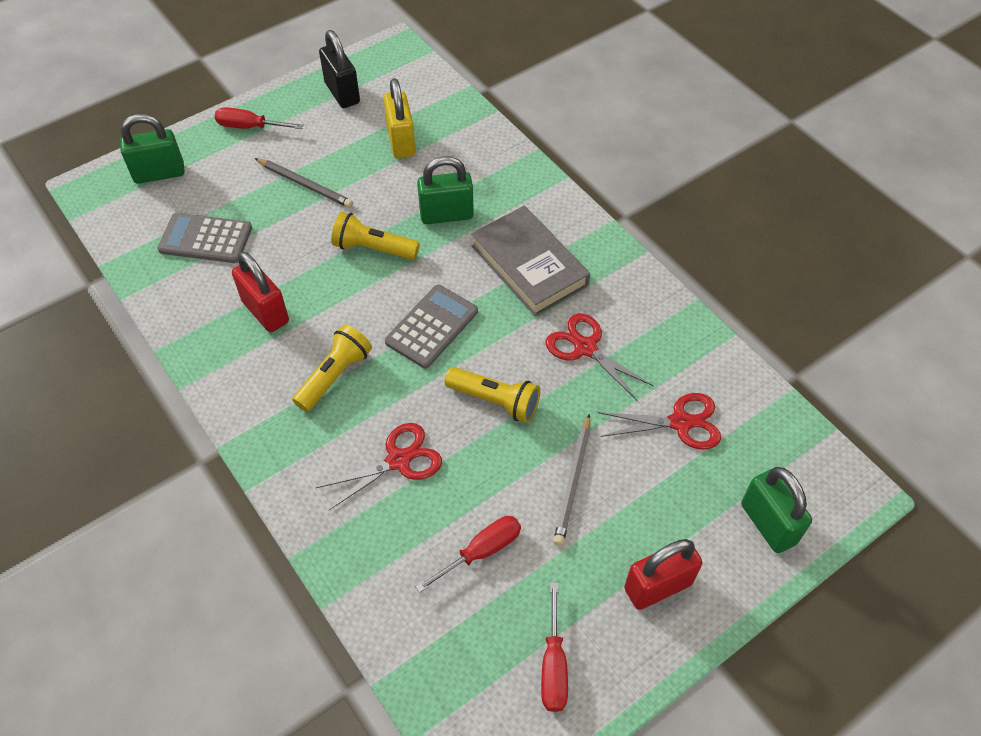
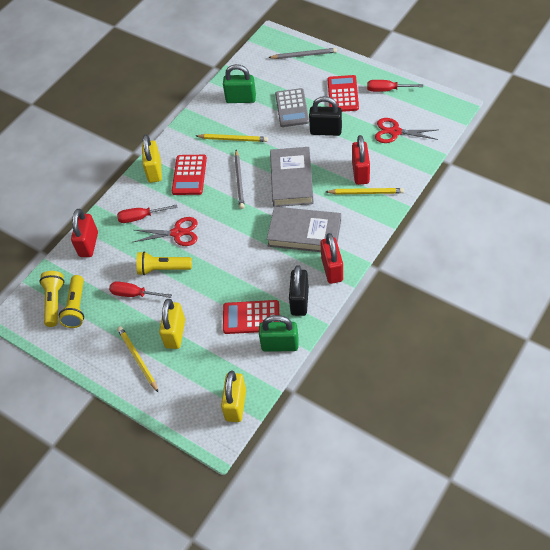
black padlock: 1 -> 2
green padlock: 3 -> 2
grey book: 1 -> 2
grey calculator: 2 -> 1
red calculator: 0 -> 3
red padlock: 2 -> 3
red scissors: 3 -> 2
yellow padlock: 1 -> 3
yellow pencil: 0 -> 3

